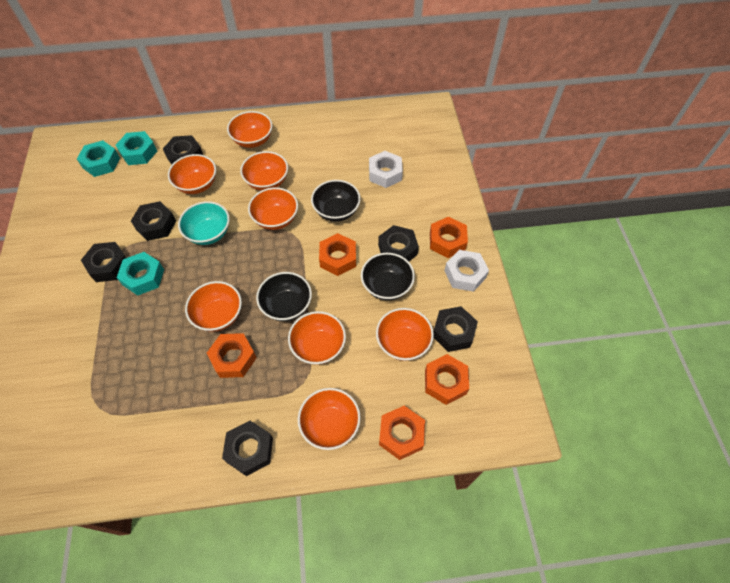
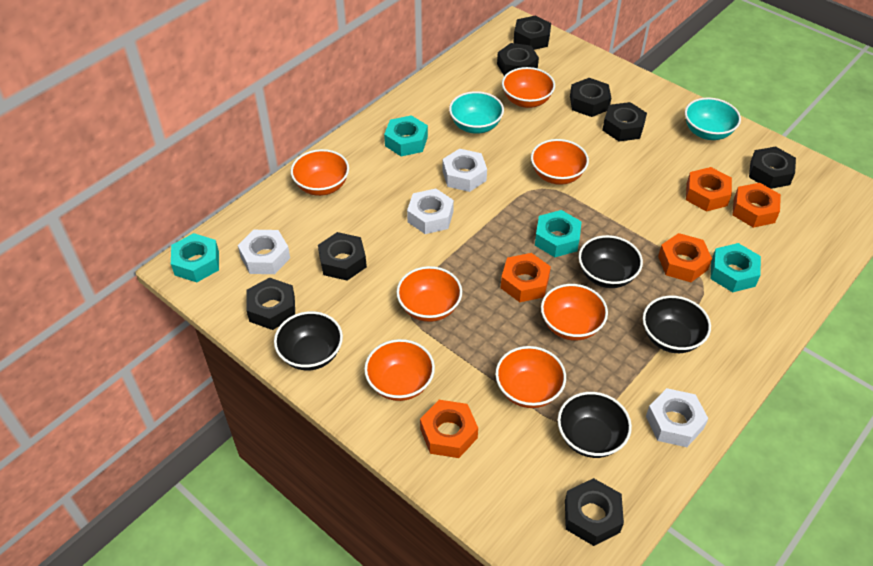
black bowl: 3 -> 4
black nut: 6 -> 8
orange bowl: 8 -> 7
turquoise bowl: 1 -> 2
turquoise nut: 3 -> 4
white nut: 2 -> 4

